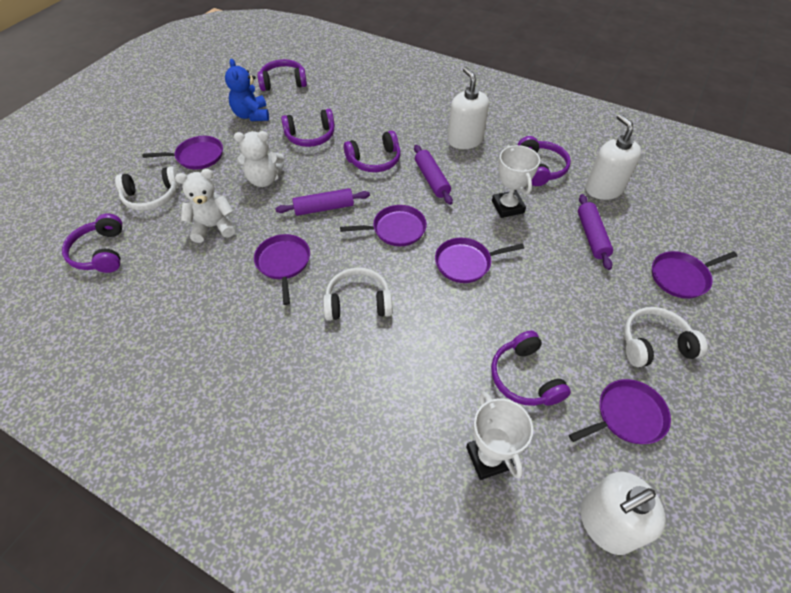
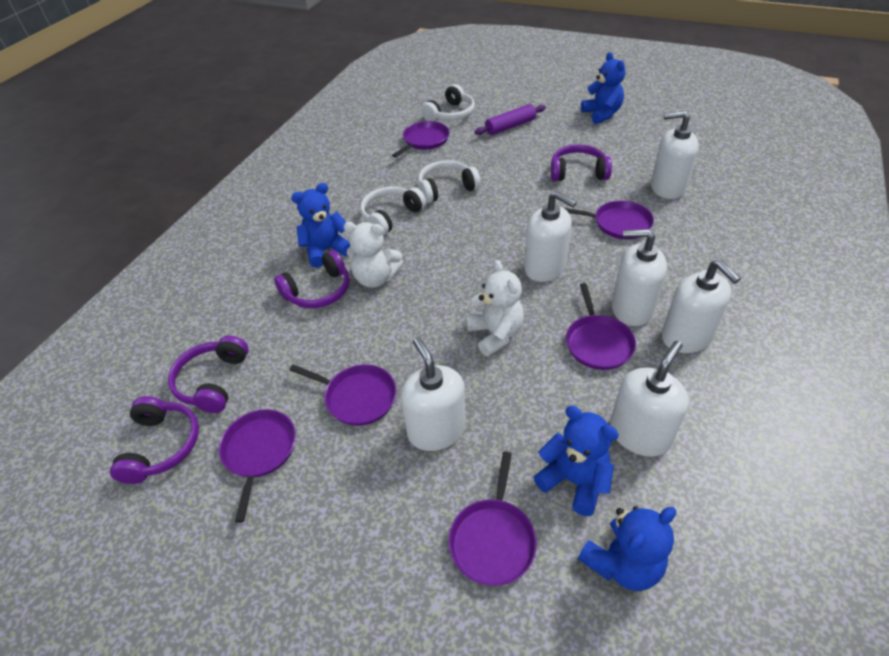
blue teddy bear: 1 -> 4
purple headphones: 6 -> 4
purple rolling pin: 3 -> 1
white soap dispenser: 3 -> 6
white trophy: 2 -> 0

